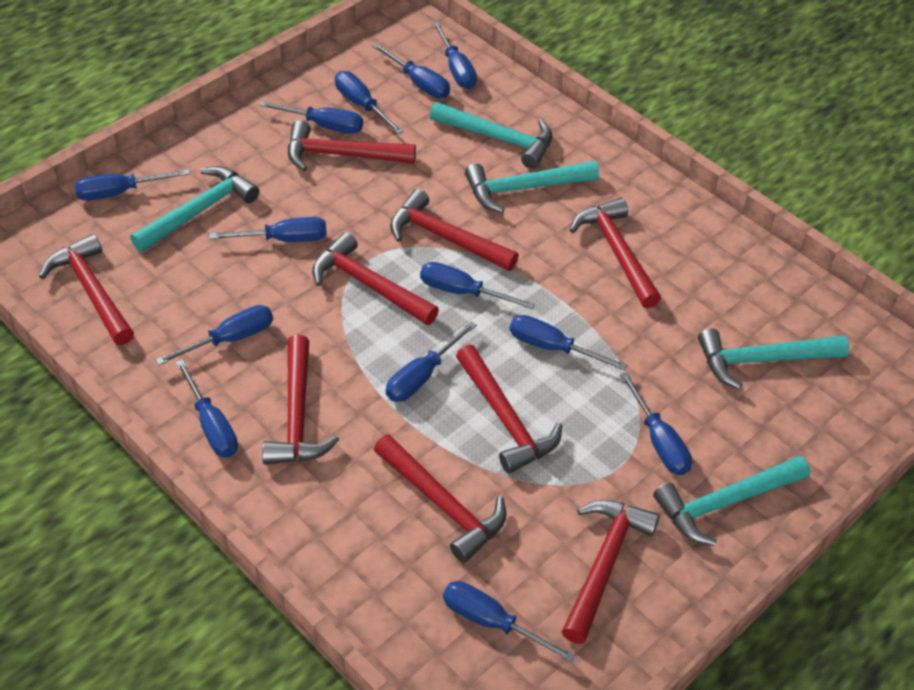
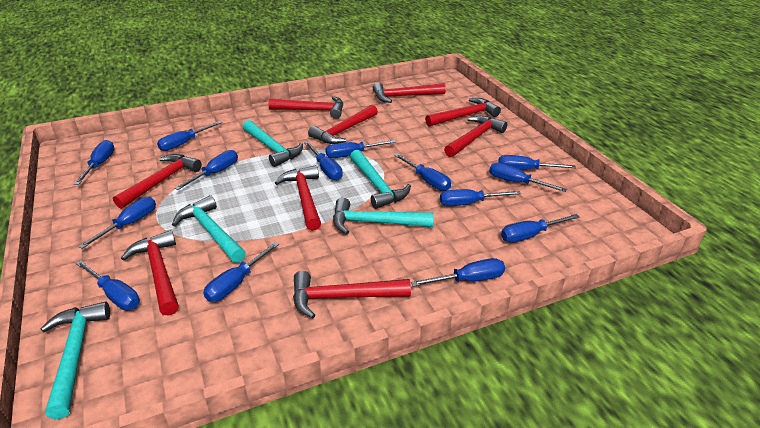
blue screwdriver: 13 -> 14

